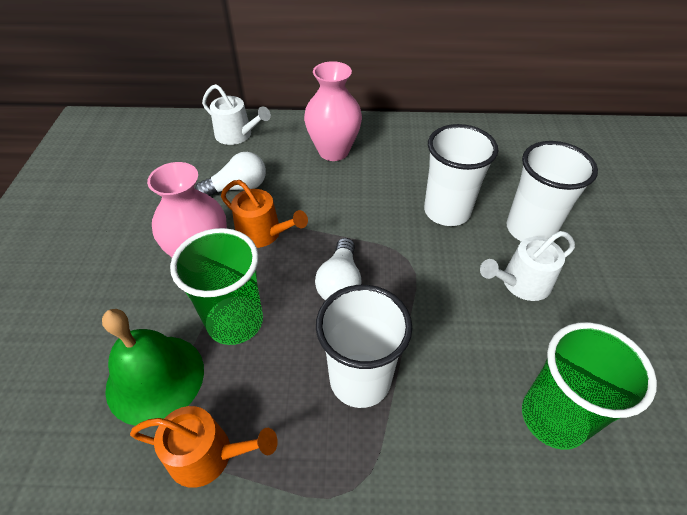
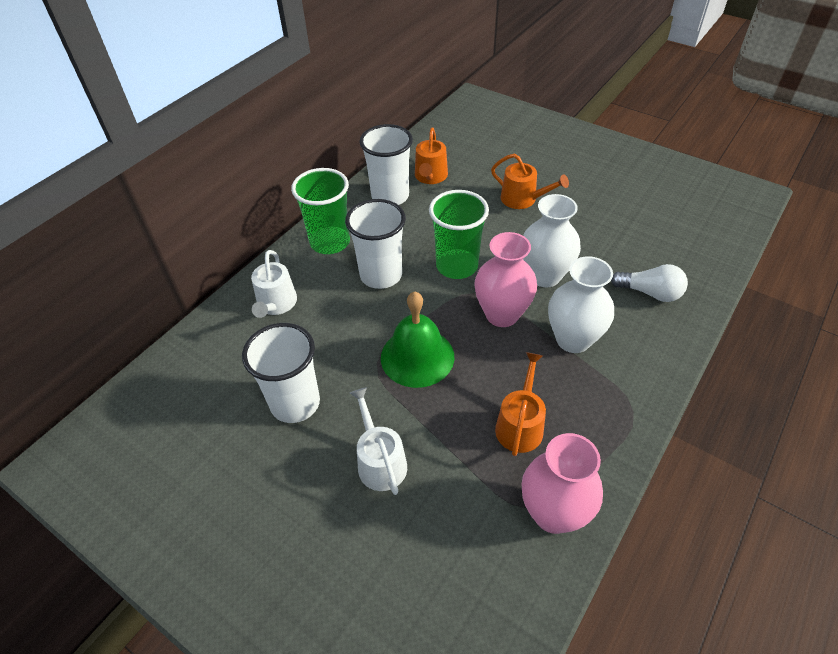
orange watering can: 2 -> 3
white light bulb: 2 -> 1
white vase: 0 -> 2

